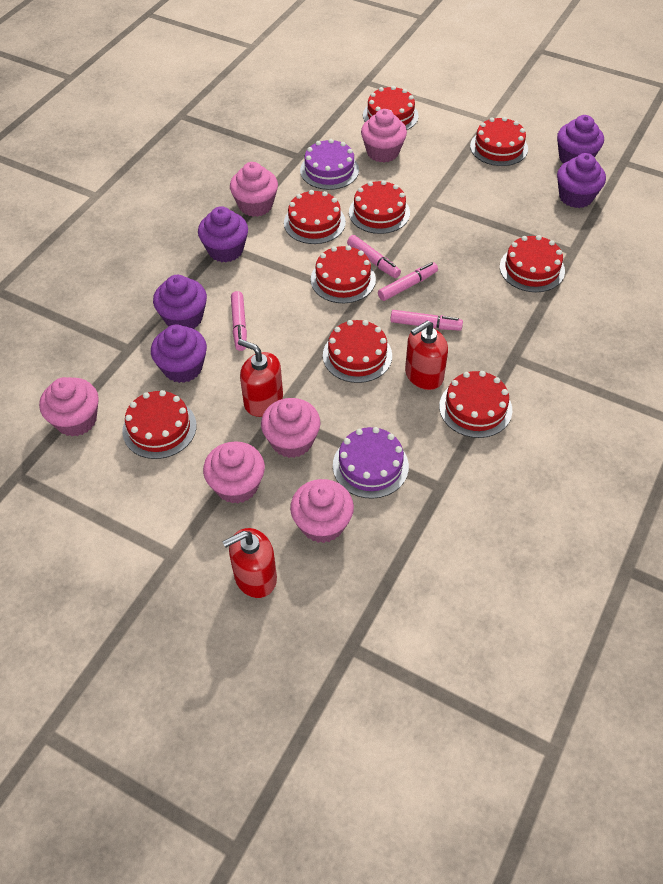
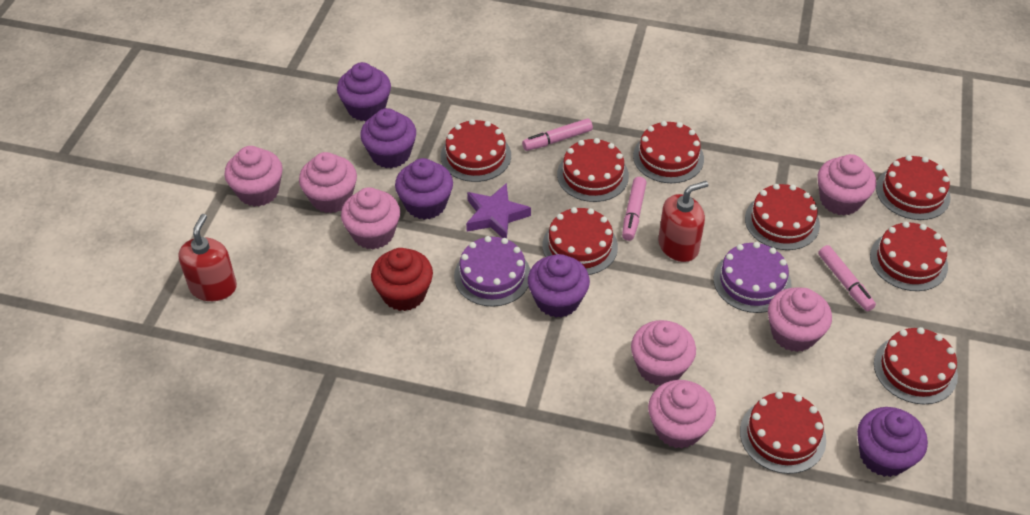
pink cupcake: 6 -> 7
pink marker: 4 -> 3
purple star: 0 -> 1
red cupcake: 0 -> 1
red soap dispenser: 3 -> 2

